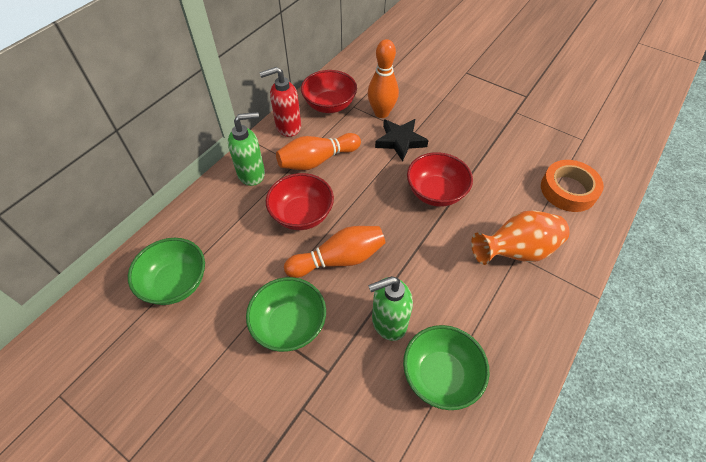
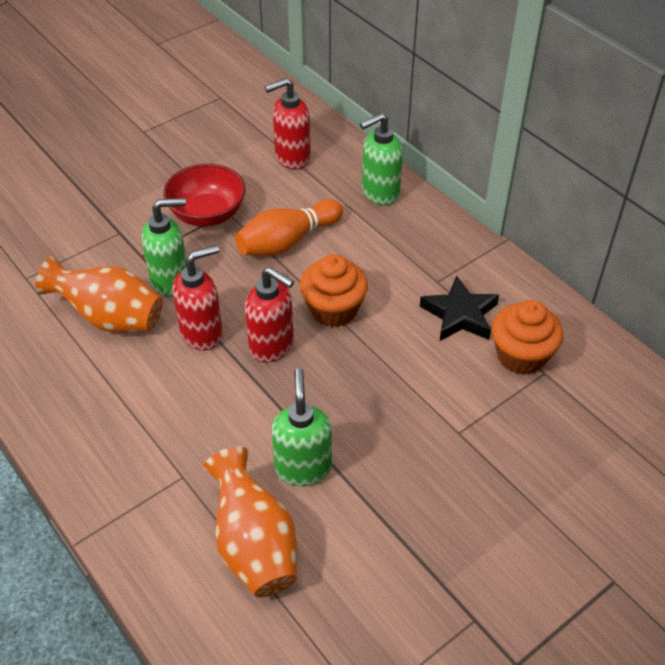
green bowl: 3 -> 0
green soap dispenser: 2 -> 3
orange bowling pin: 3 -> 1
orange cupcake: 0 -> 2
orange tape: 1 -> 0
orange vase: 1 -> 2
red bowl: 3 -> 1
red soap dispenser: 1 -> 3

